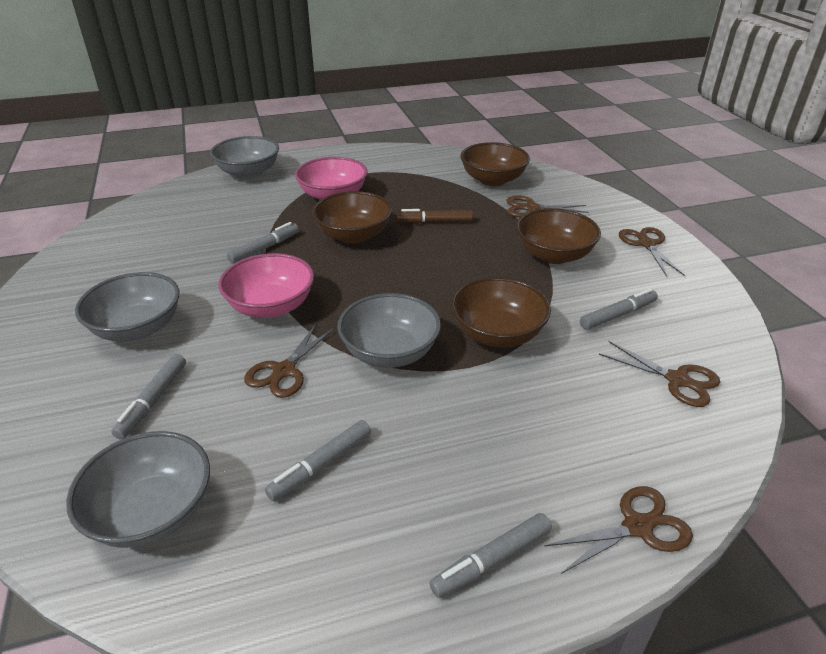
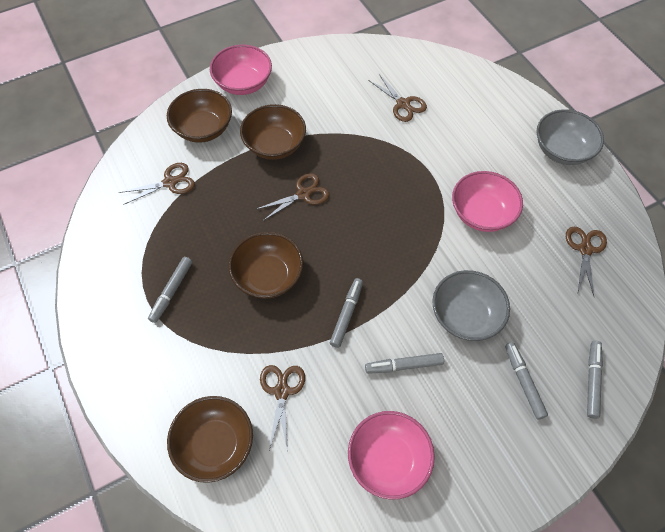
brown marker: 1 -> 0
grey bowl: 4 -> 2
pink bowl: 2 -> 3

